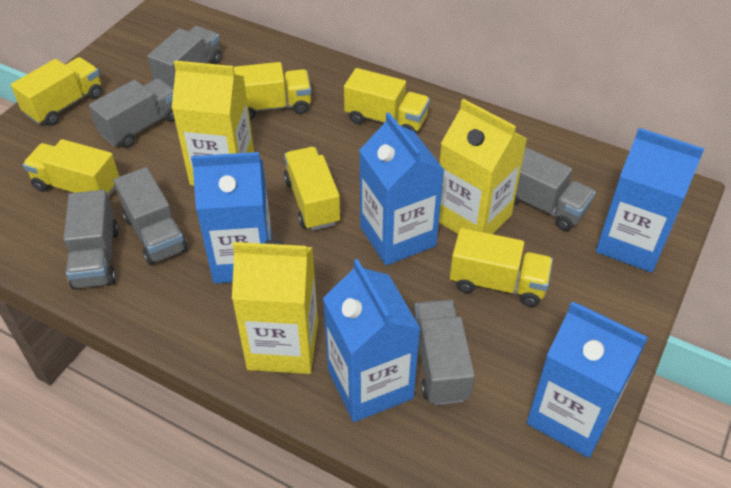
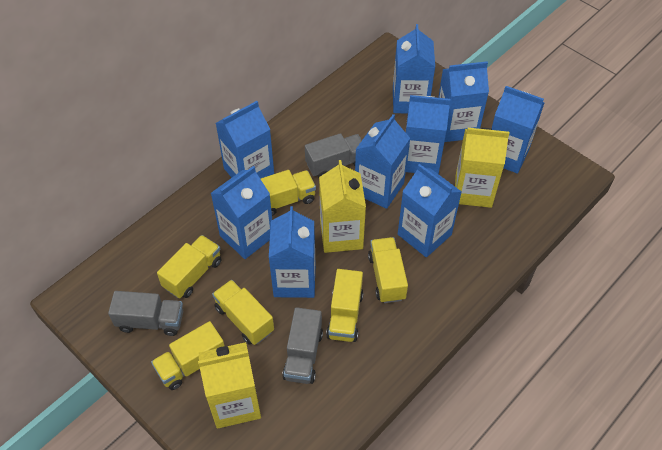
blue carton: 5 -> 9
grey truck: 6 -> 3

